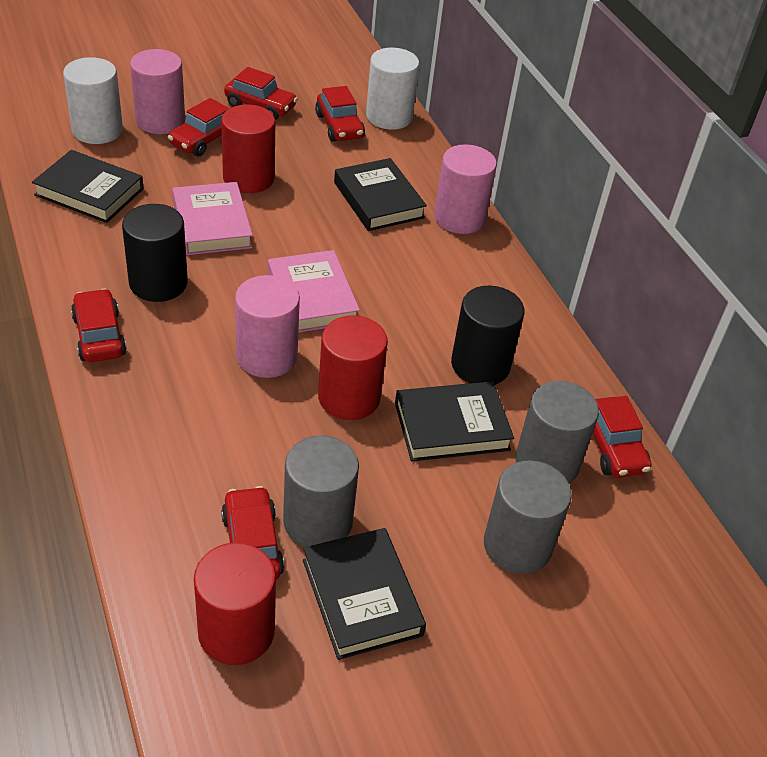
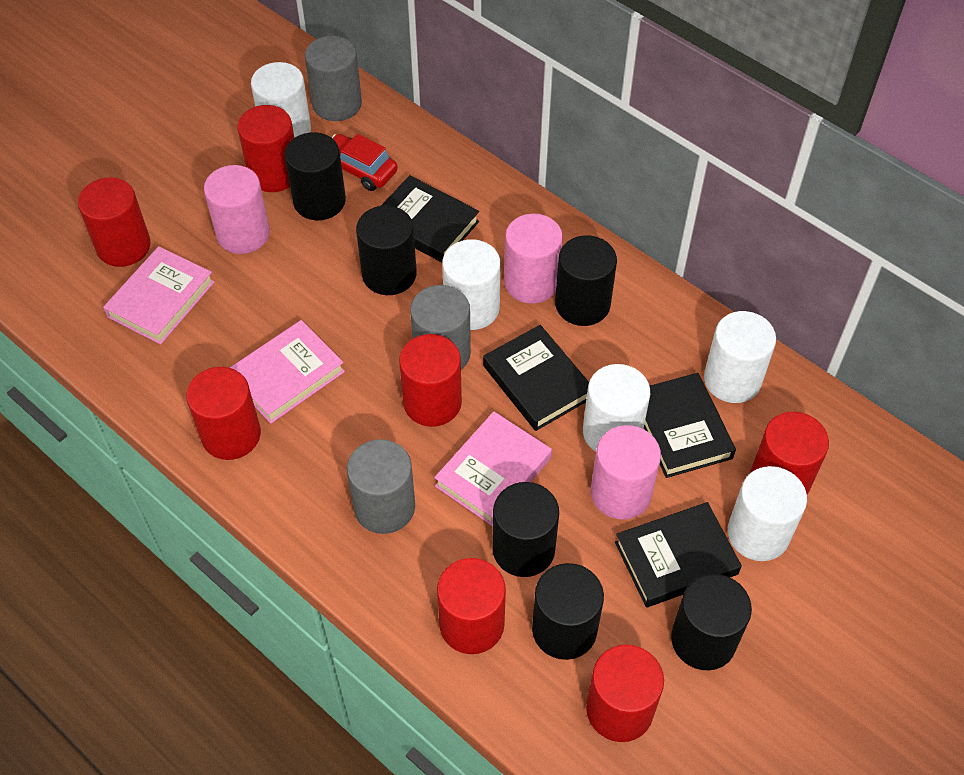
black cylinder: 2 -> 6
pink book: 2 -> 3
red car: 6 -> 1
red cylinder: 3 -> 7
white cylinder: 2 -> 5

